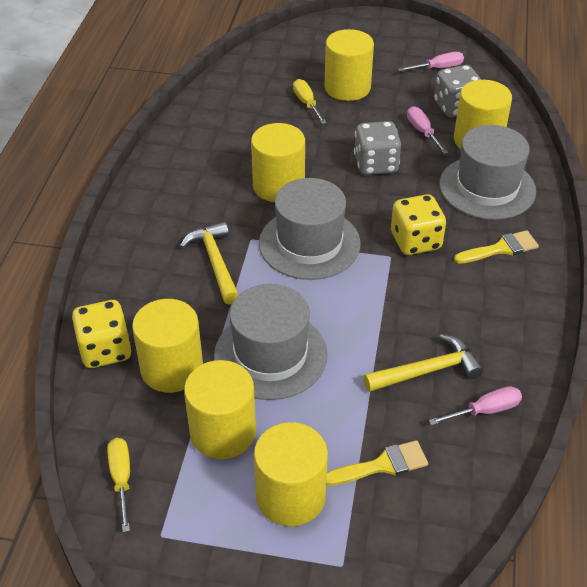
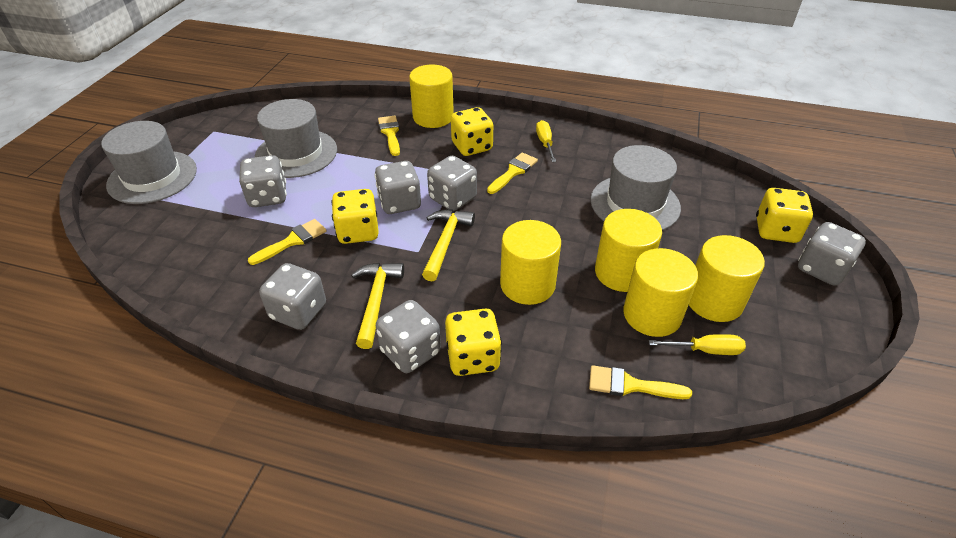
grey dice: 2 -> 6
pink screwdriver: 3 -> 0
yellow brush: 2 -> 4
yellow cylinder: 6 -> 5
yellow dice: 2 -> 4

